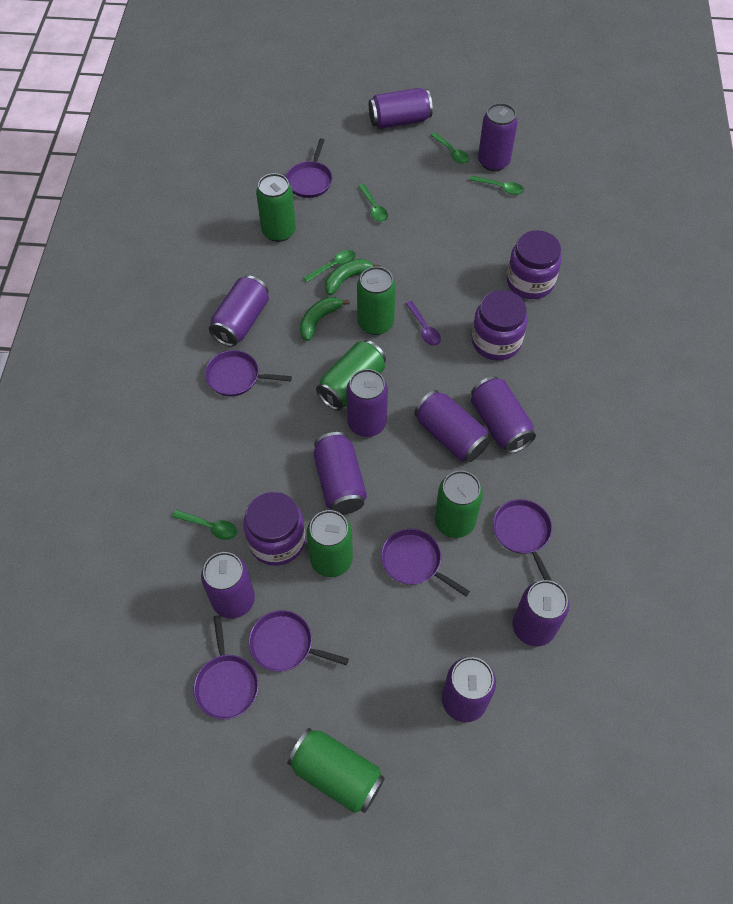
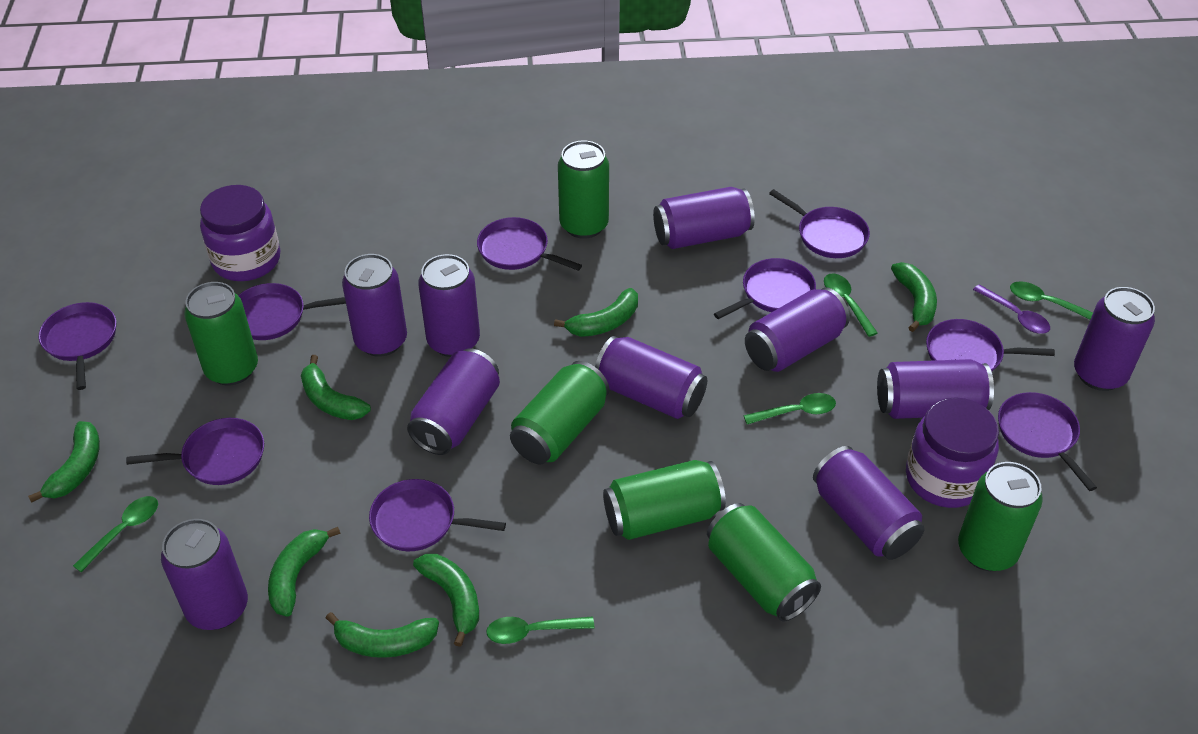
green banana: 2 -> 7
purple jar: 3 -> 2
purple pan: 6 -> 9

